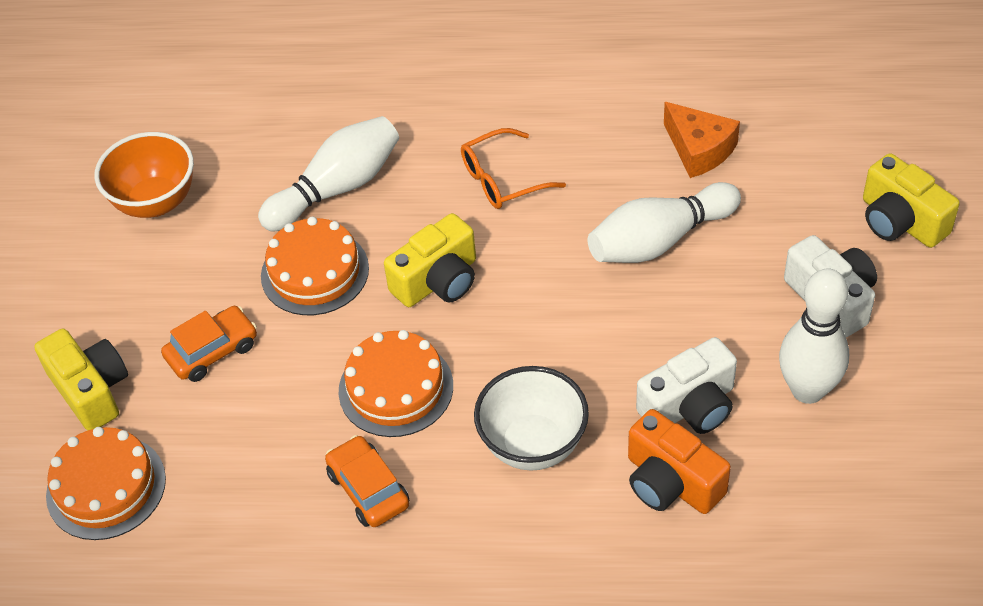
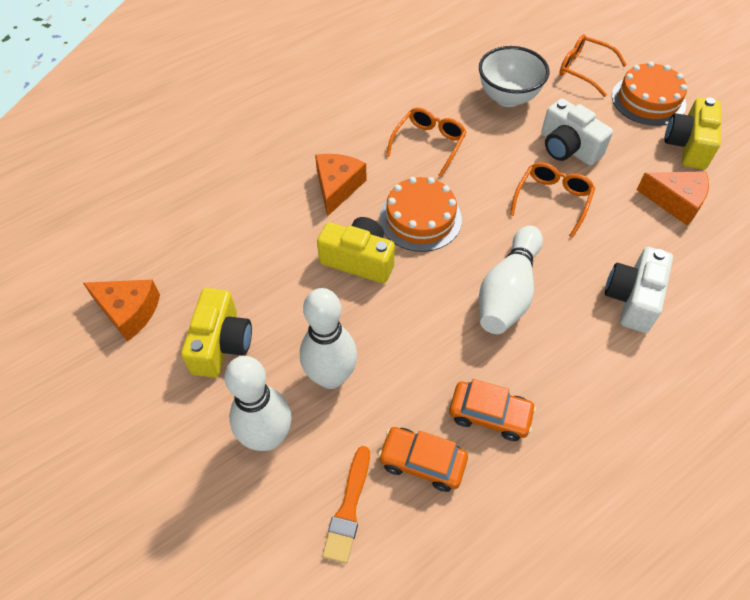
orange bowl: 1 -> 0
orange brush: 0 -> 1
orange cake: 3 -> 2
orange camera: 1 -> 0
orange cheese: 1 -> 3
orange glasses: 1 -> 3

